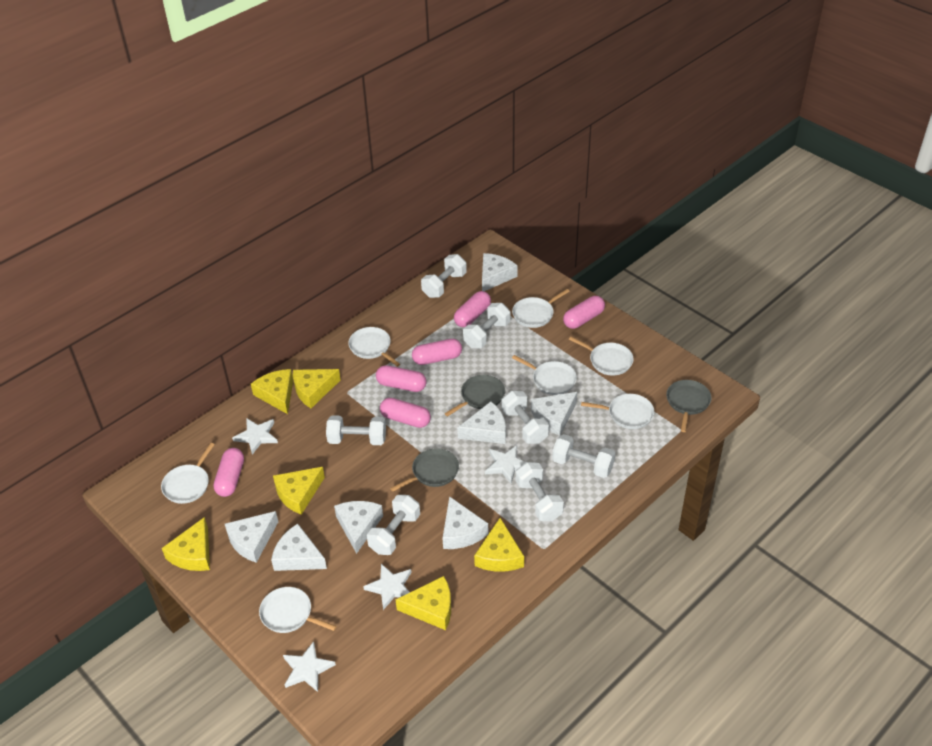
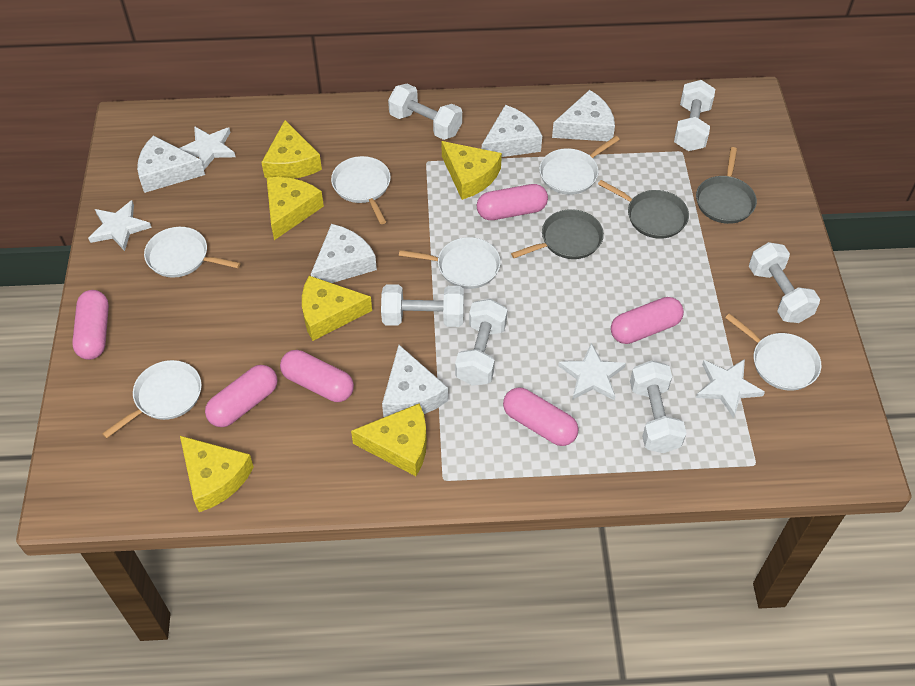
white cheese: 7 -> 5
white dumbbell: 7 -> 6
white pan: 7 -> 6

